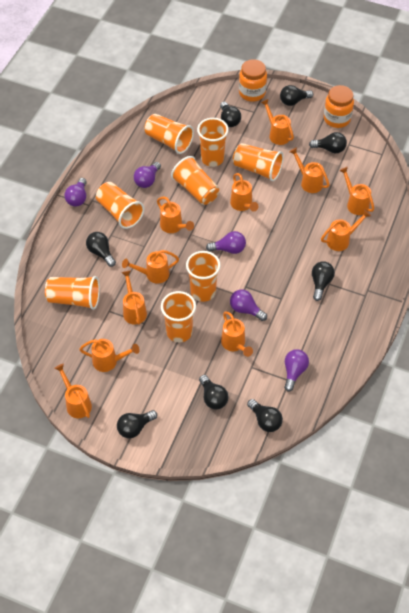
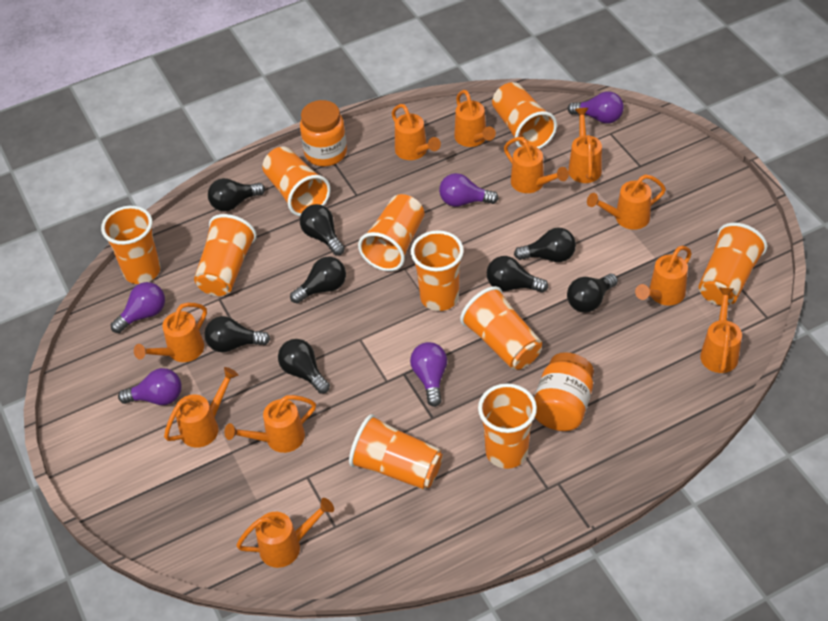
orange cup: 8 -> 10

